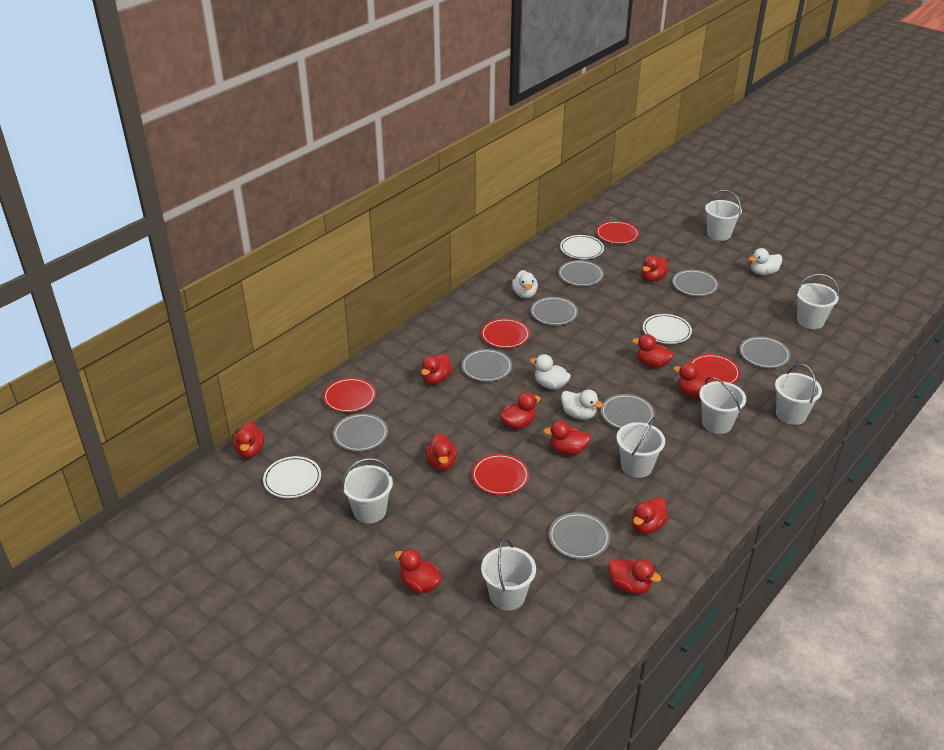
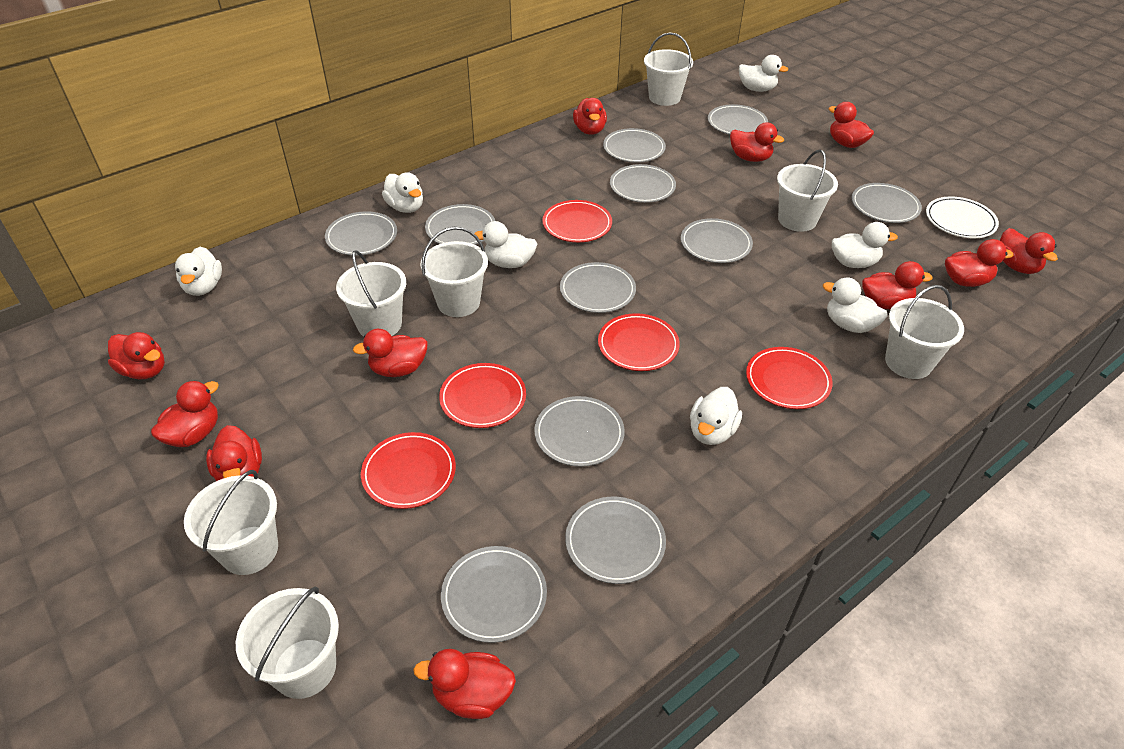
grey plate: 8 -> 11
white duck: 4 -> 7
white plate: 3 -> 1

